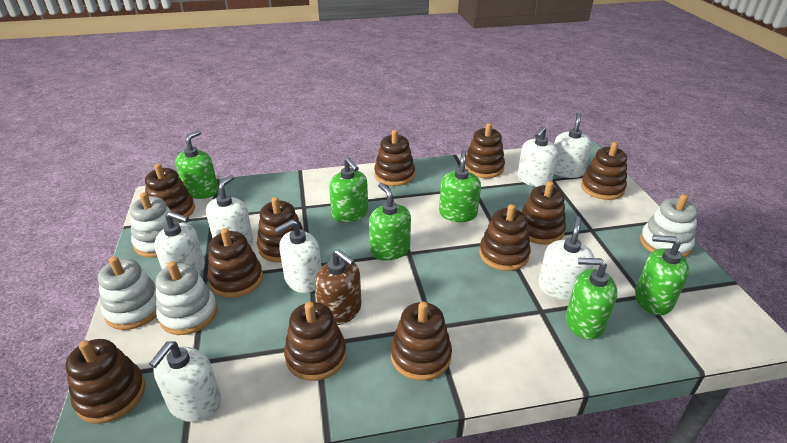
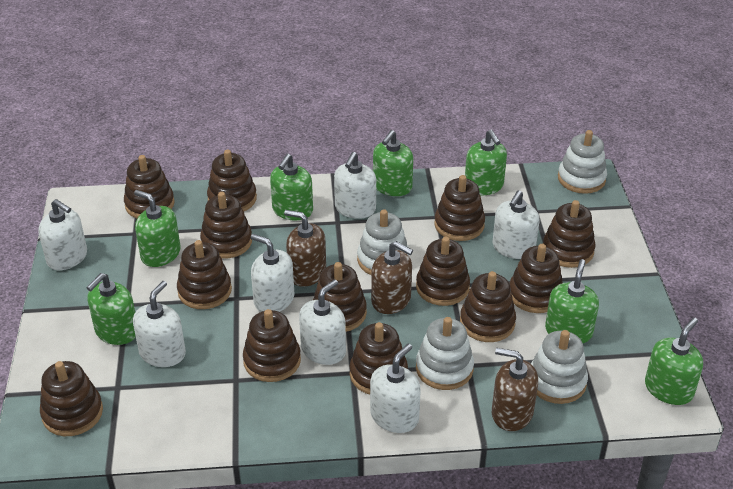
brown soap dispenser: 1 -> 3
brown stacking toy: 11 -> 13
green soap dispenser: 6 -> 7

